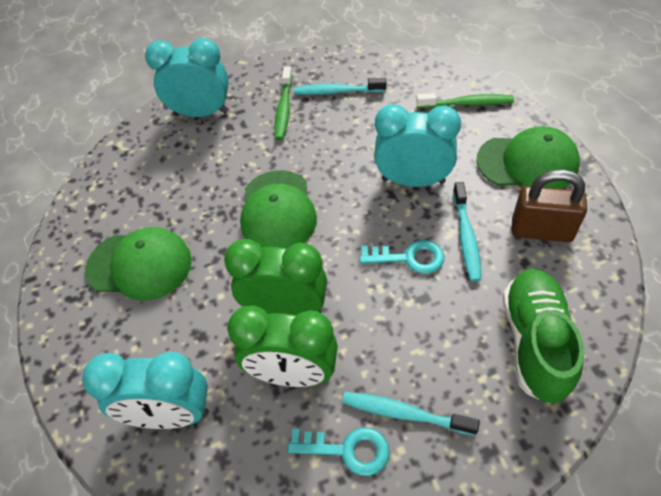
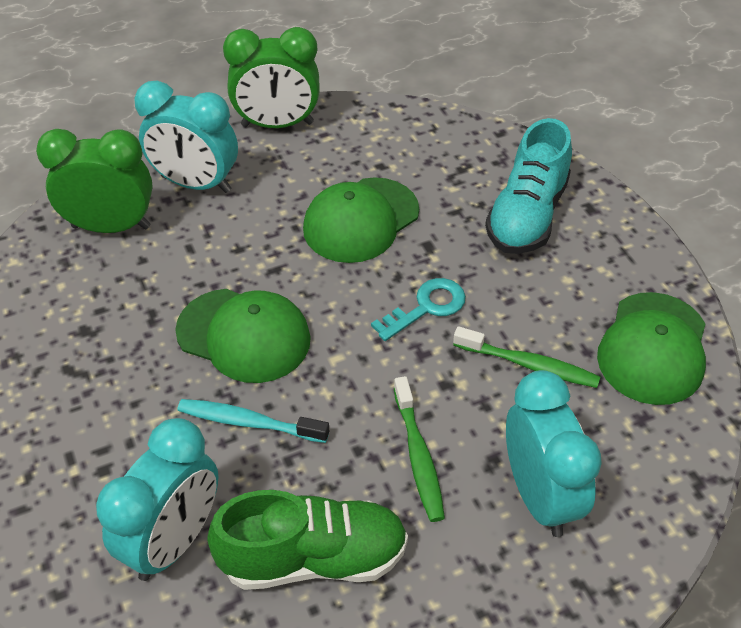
brown padlock: 1 -> 0
turquoise key: 2 -> 1
turquoise shoe: 0 -> 1
turquoise toothbrush: 3 -> 1

